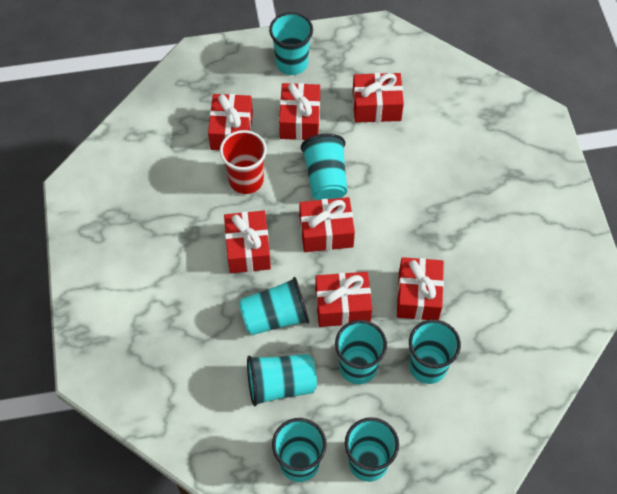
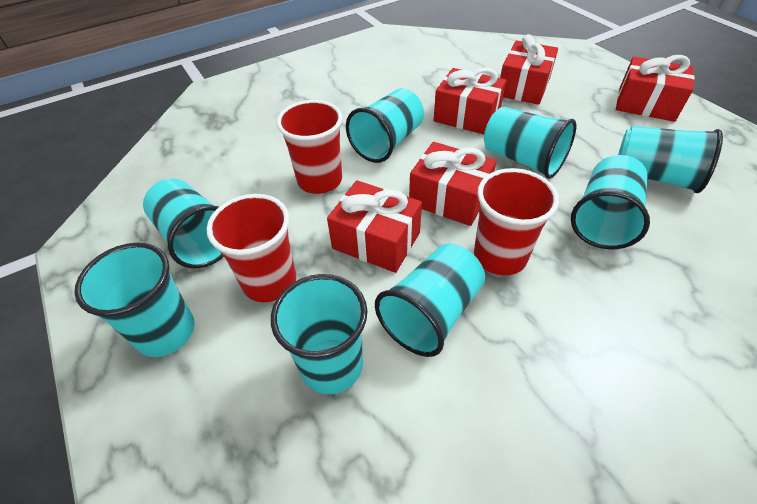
red cup: 1 -> 3
red gift: 7 -> 5

